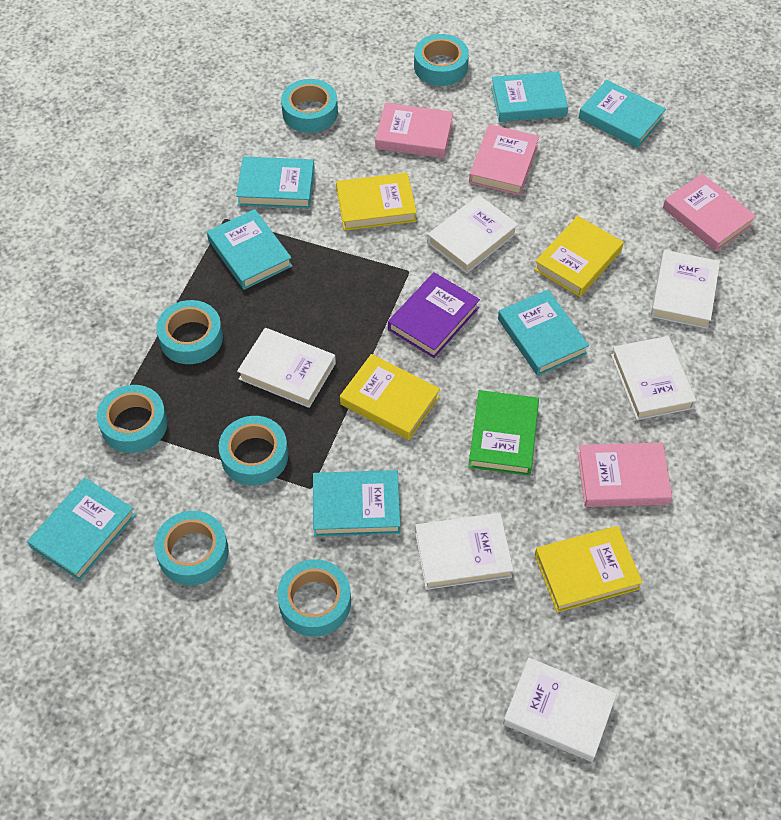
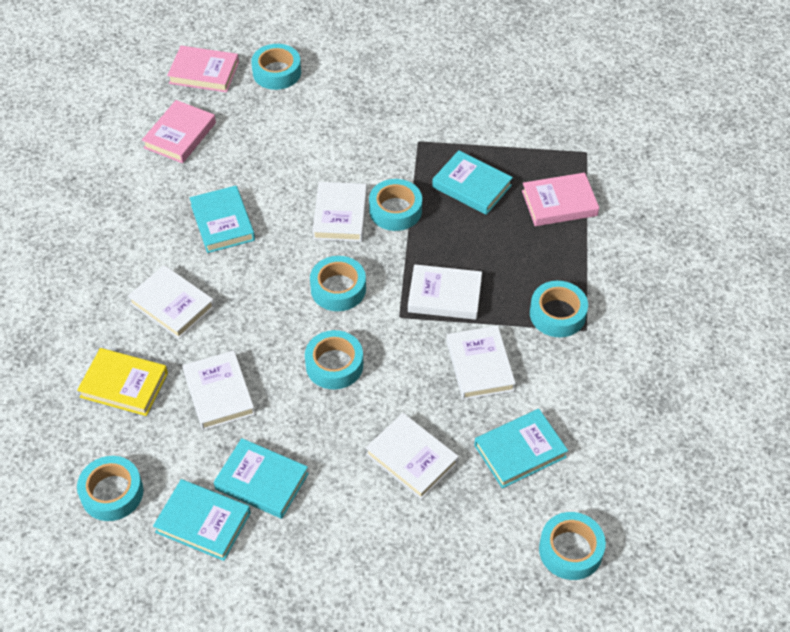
green book: 1 -> 0
pink book: 4 -> 3
purple book: 1 -> 0
turquoise book: 7 -> 5
yellow book: 4 -> 1

